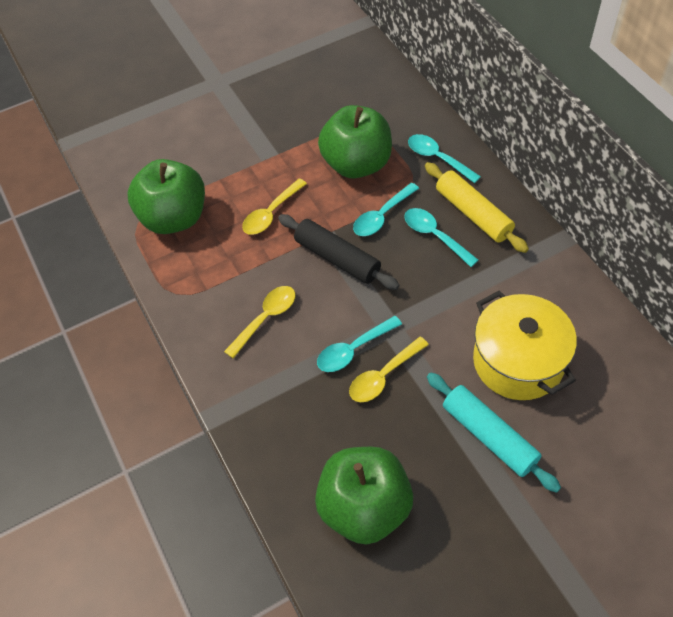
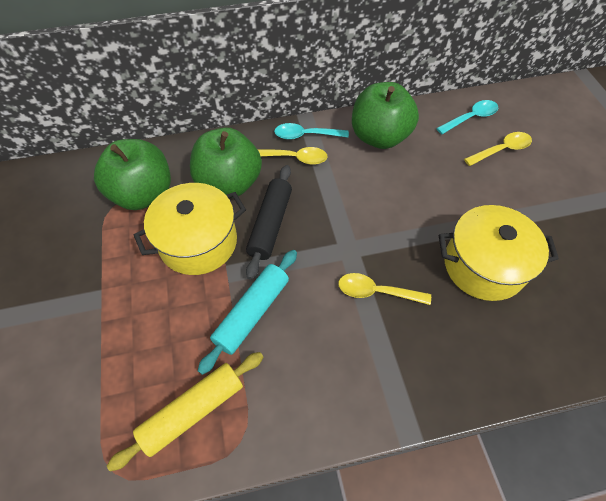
turquoise spoon: 4 -> 2
yellow pot: 1 -> 2

